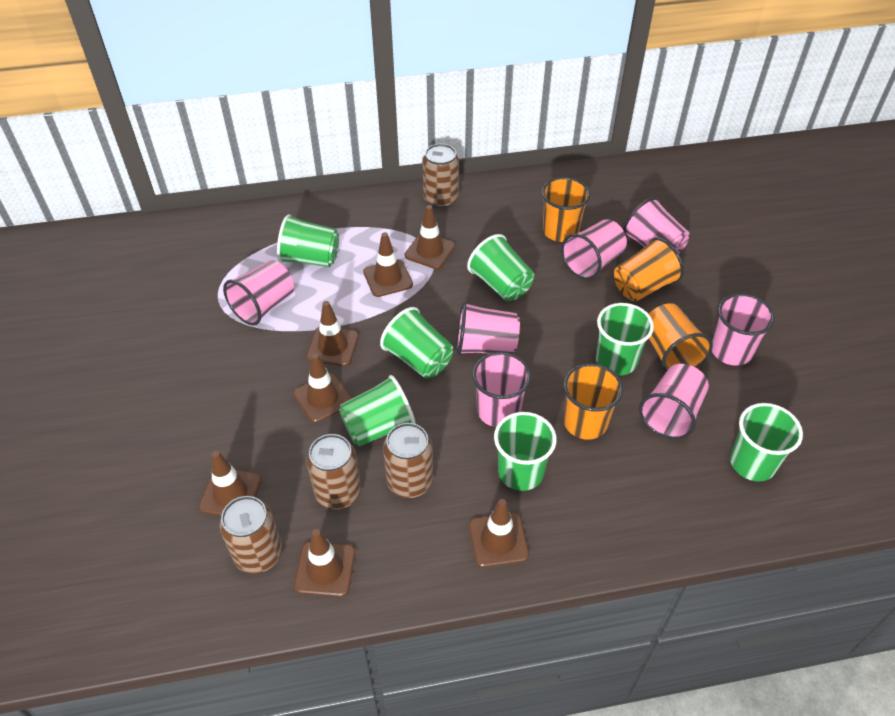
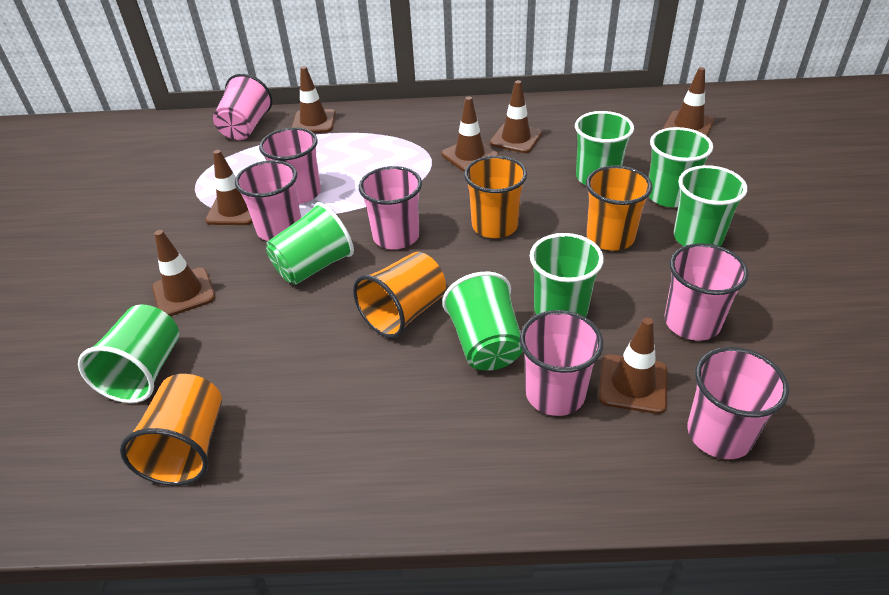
brown can: 4 -> 0

